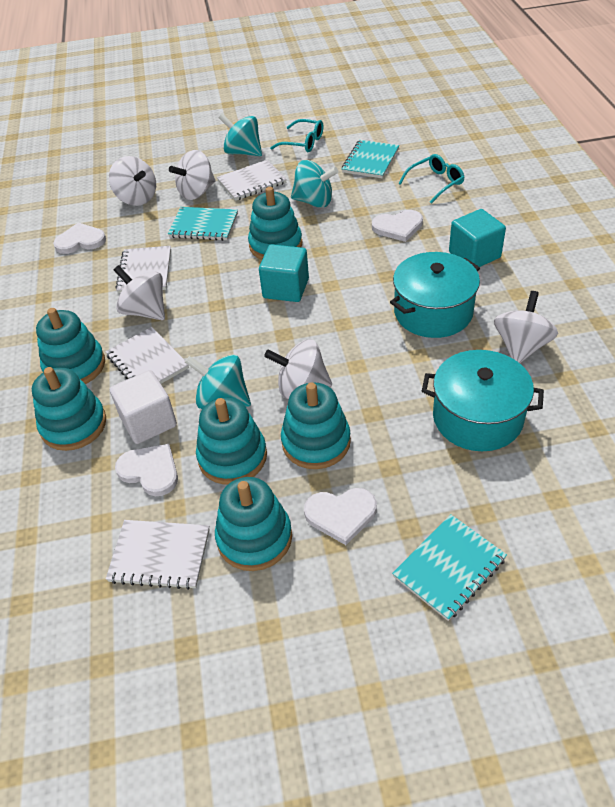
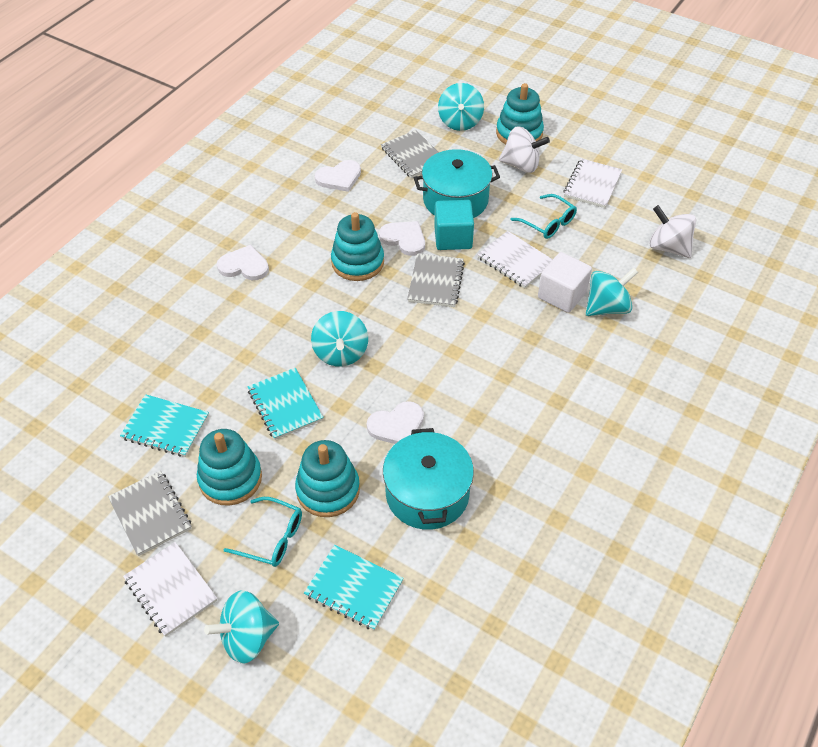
grey notebook: 0 -> 3
turquoise cube: 2 -> 1
turquoise spinning top: 3 -> 4
turquoise stacking toy: 6 -> 4
white notebook: 4 -> 3
white spinning top: 5 -> 2

